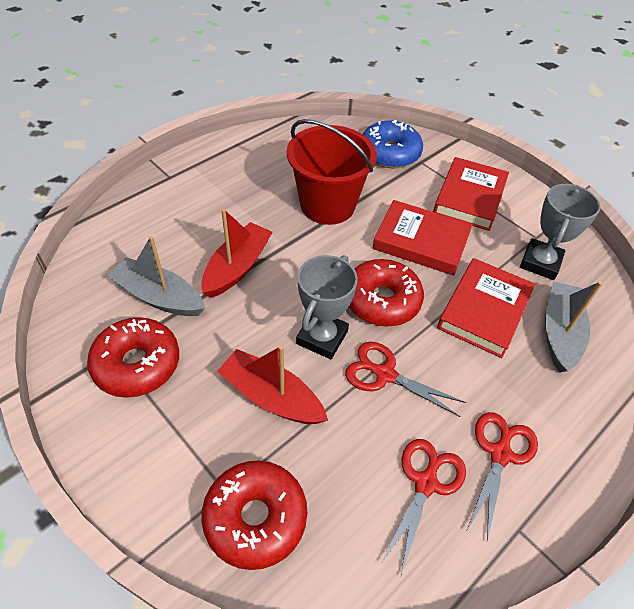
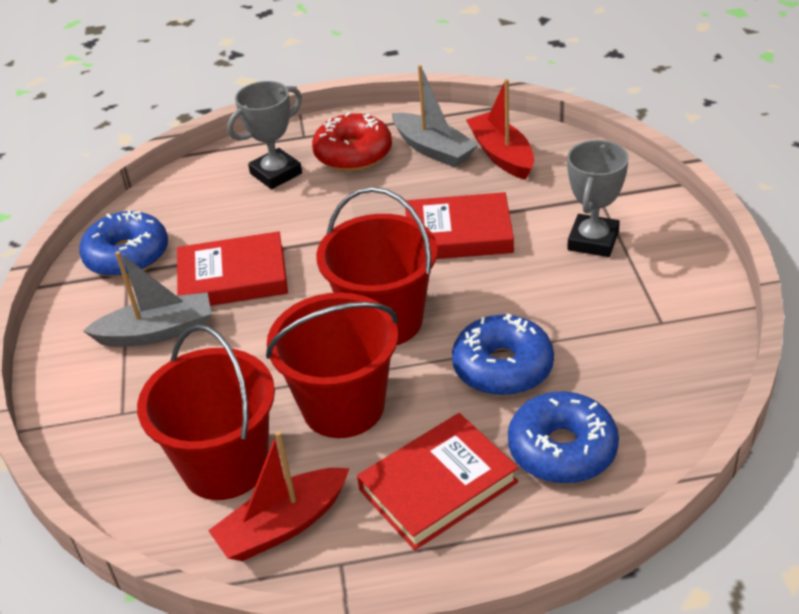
blue donut: 1 -> 3
red bucket: 1 -> 3
red donut: 3 -> 1
red scissors: 3 -> 0

